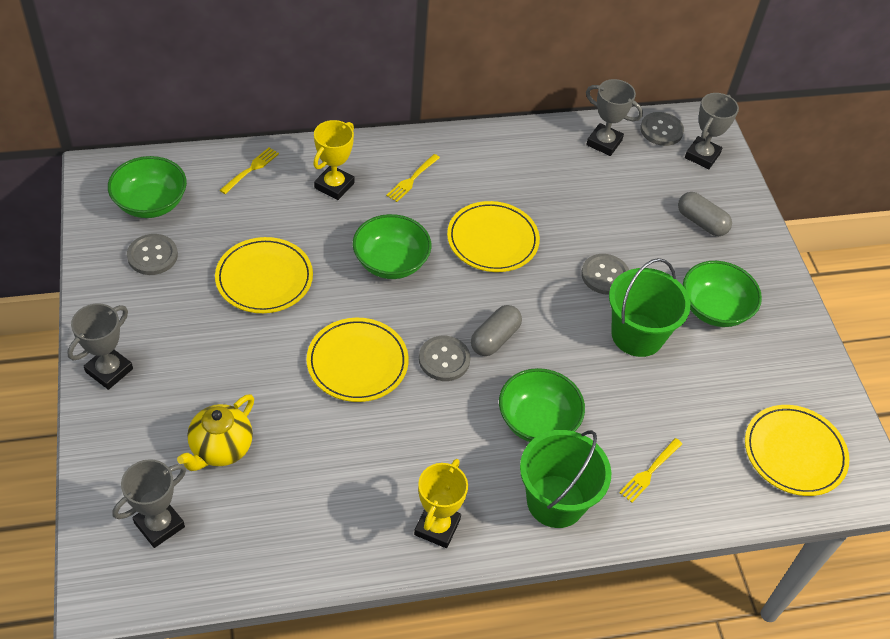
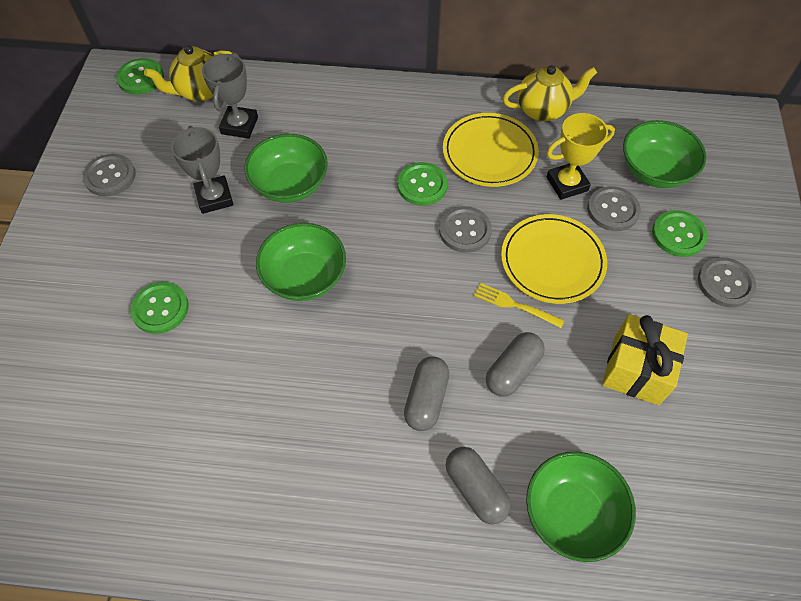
green bucket: 2 -> 0
green button: 0 -> 4
grey capsule: 2 -> 3
grey trophy: 4 -> 2
yellow fork: 3 -> 1
yellow gift: 0 -> 1
yellow plate: 4 -> 2
yellow teapot: 1 -> 2
yellow trophy: 2 -> 1

